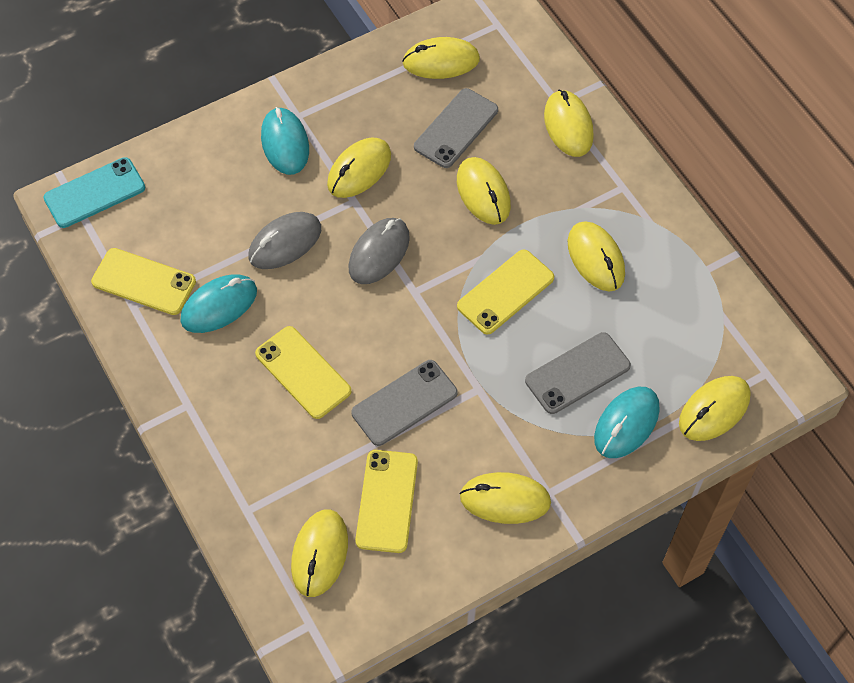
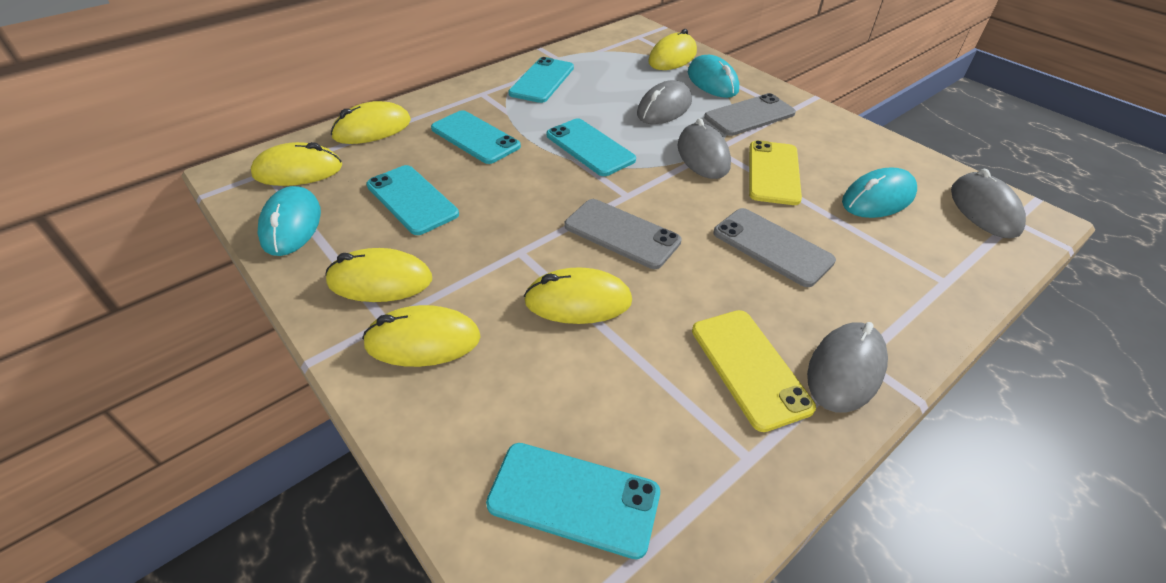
grey mouse: 2 -> 4
turquoise phone: 1 -> 5
yellow mouse: 8 -> 6
yellow phone: 4 -> 2

